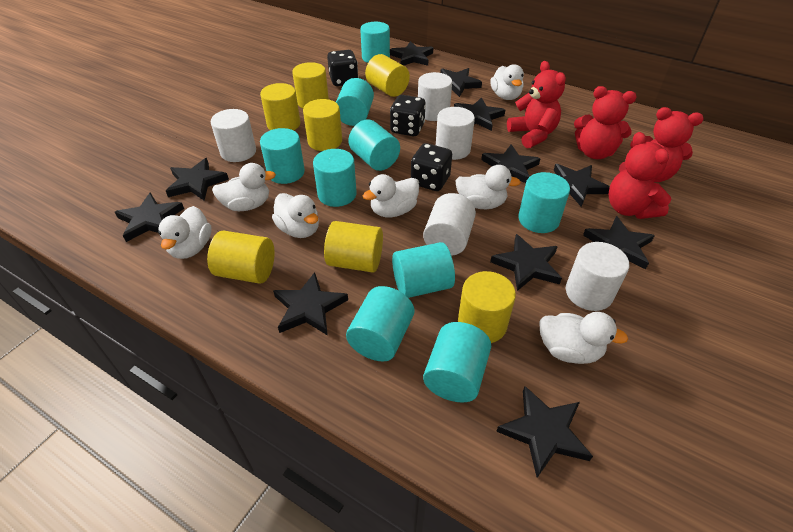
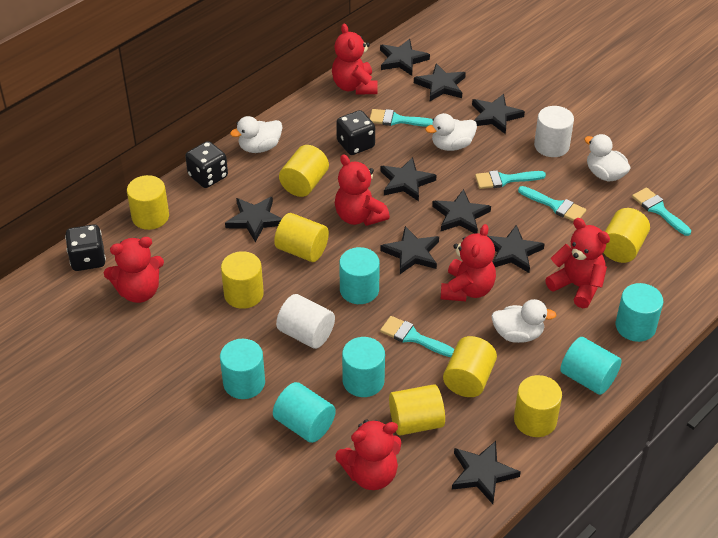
black star: 11 -> 9
red teddy bear: 4 -> 6
turquoise brush: 0 -> 5
turquoise cylinder: 9 -> 6
white cylinder: 5 -> 2
white duck: 7 -> 4
yellow cylinder: 7 -> 8

